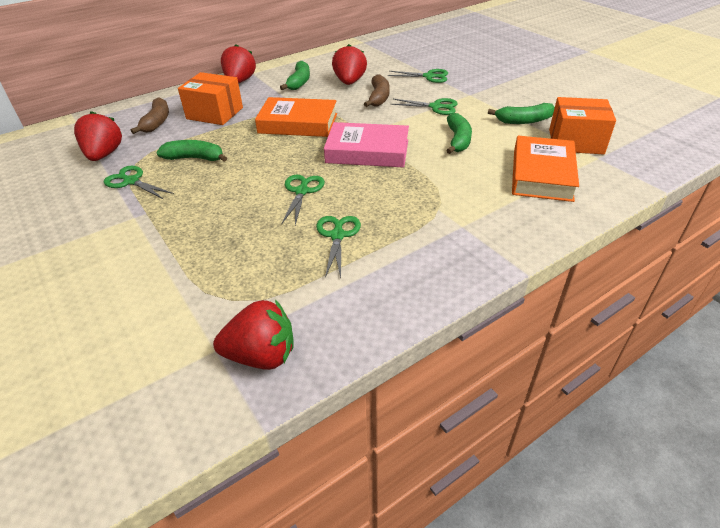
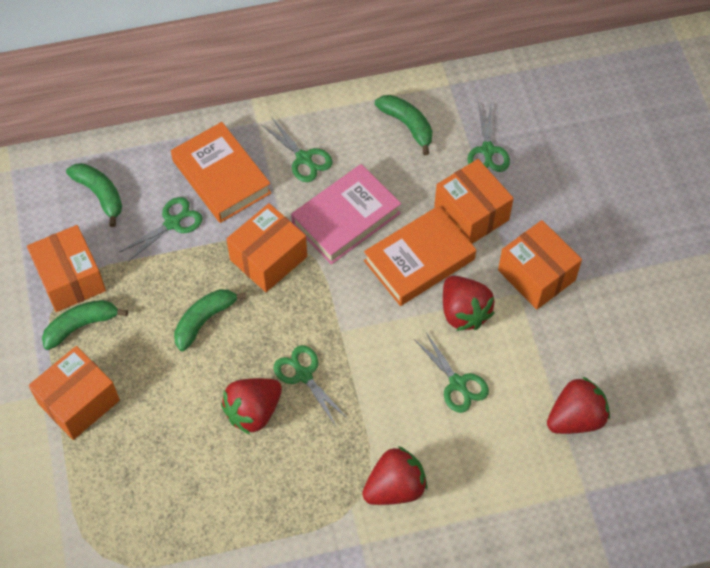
brown banana: 2 -> 0
orange box: 2 -> 5

